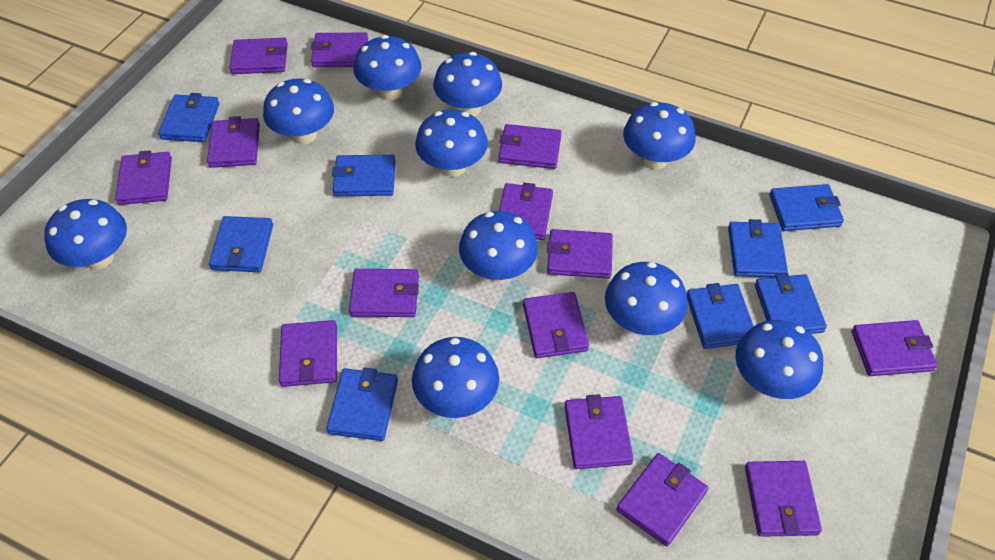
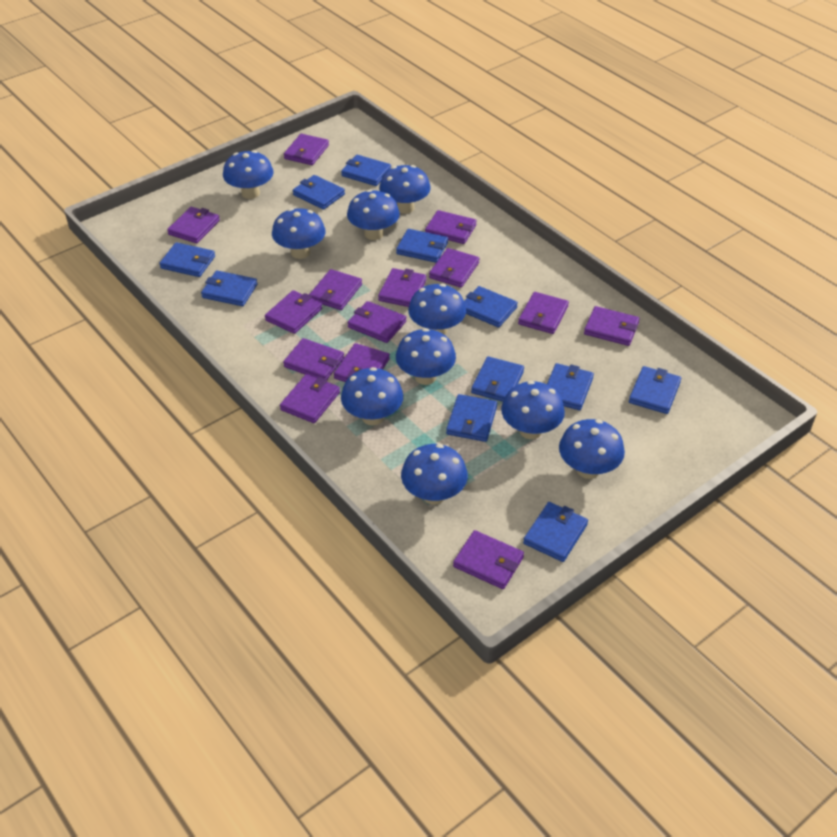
blue wallet: 8 -> 11

